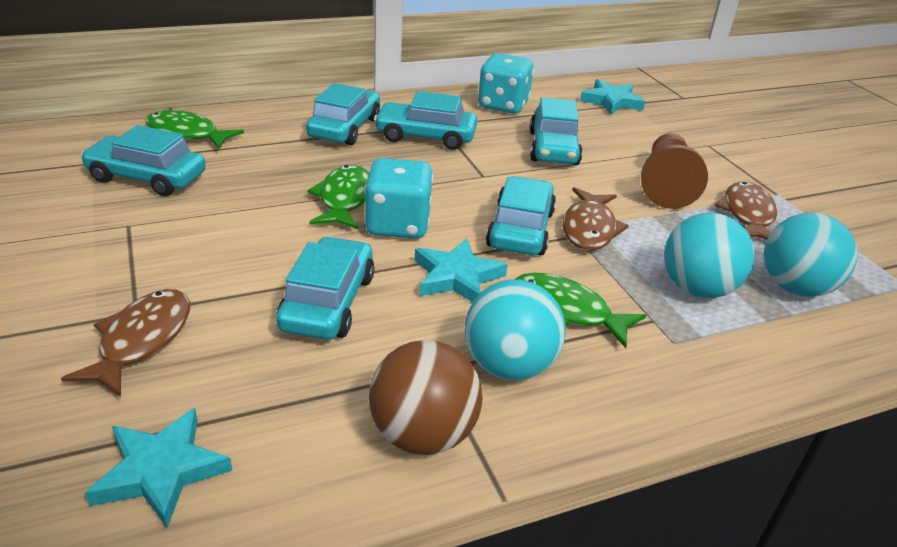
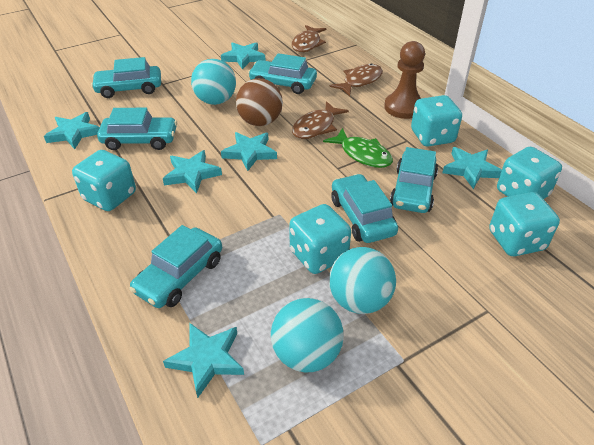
green fish: 3 -> 1
turquoise dice: 2 -> 5
turquoise star: 3 -> 6

